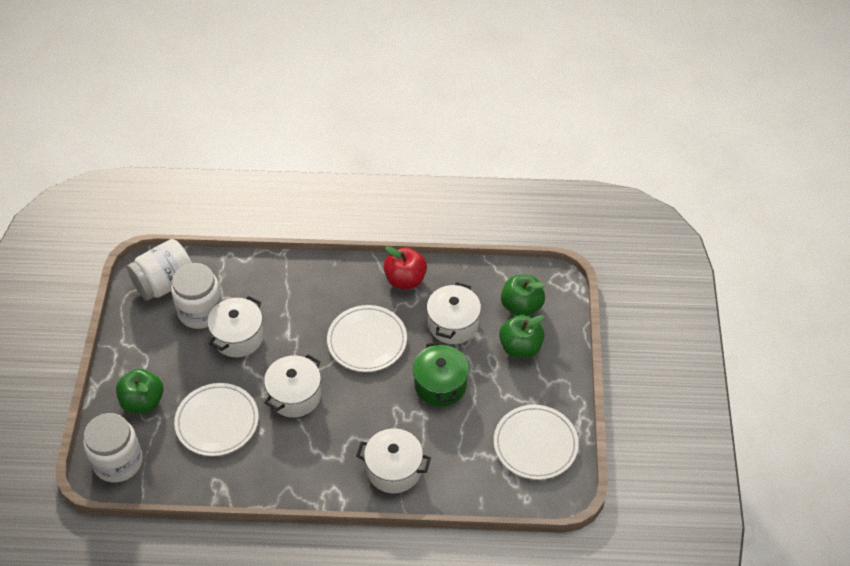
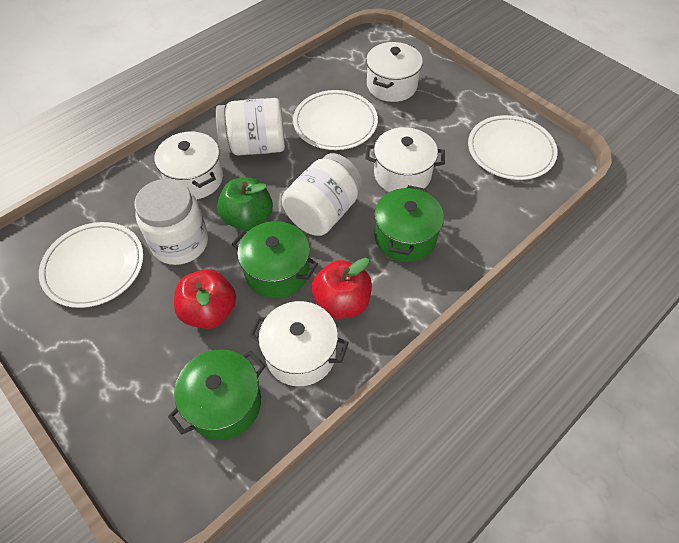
green apple: 3 -> 1
green pot: 1 -> 3
red apple: 1 -> 2

